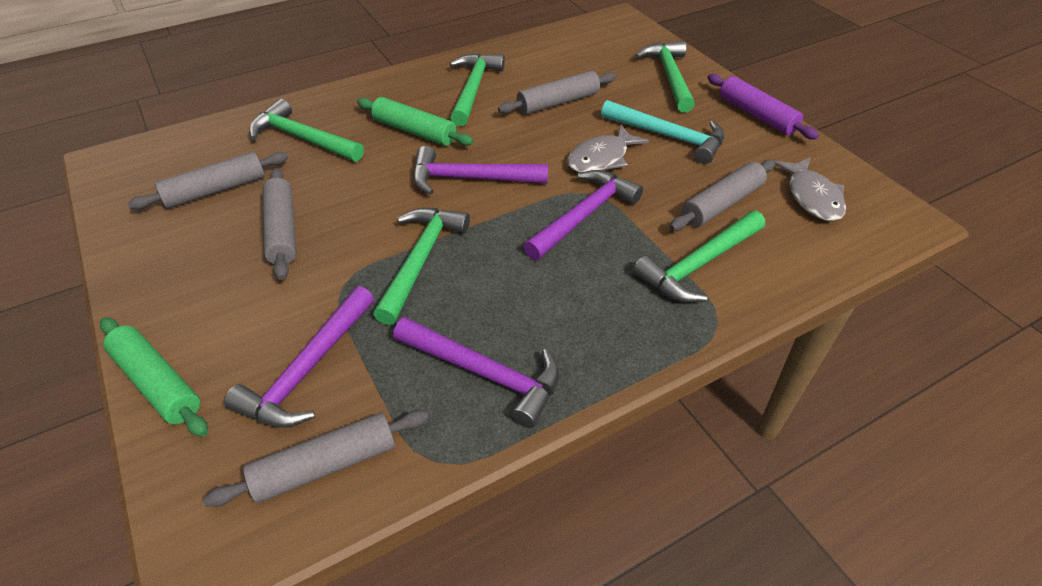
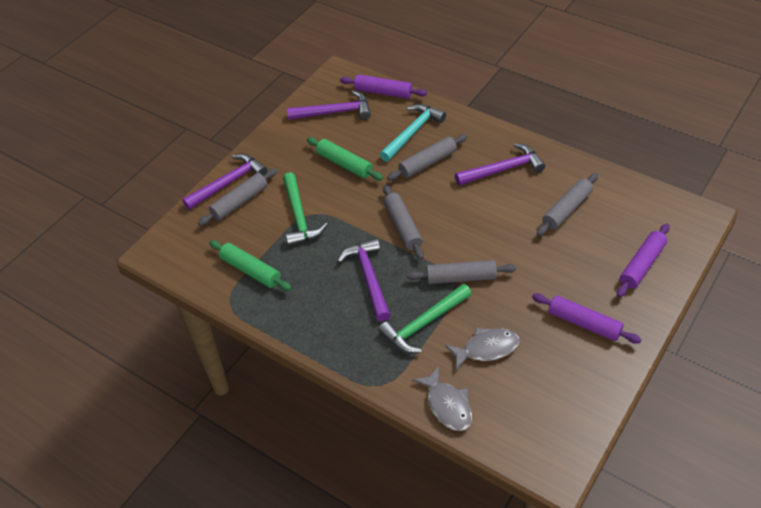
green hammer: 5 -> 2
purple rolling pin: 1 -> 3

